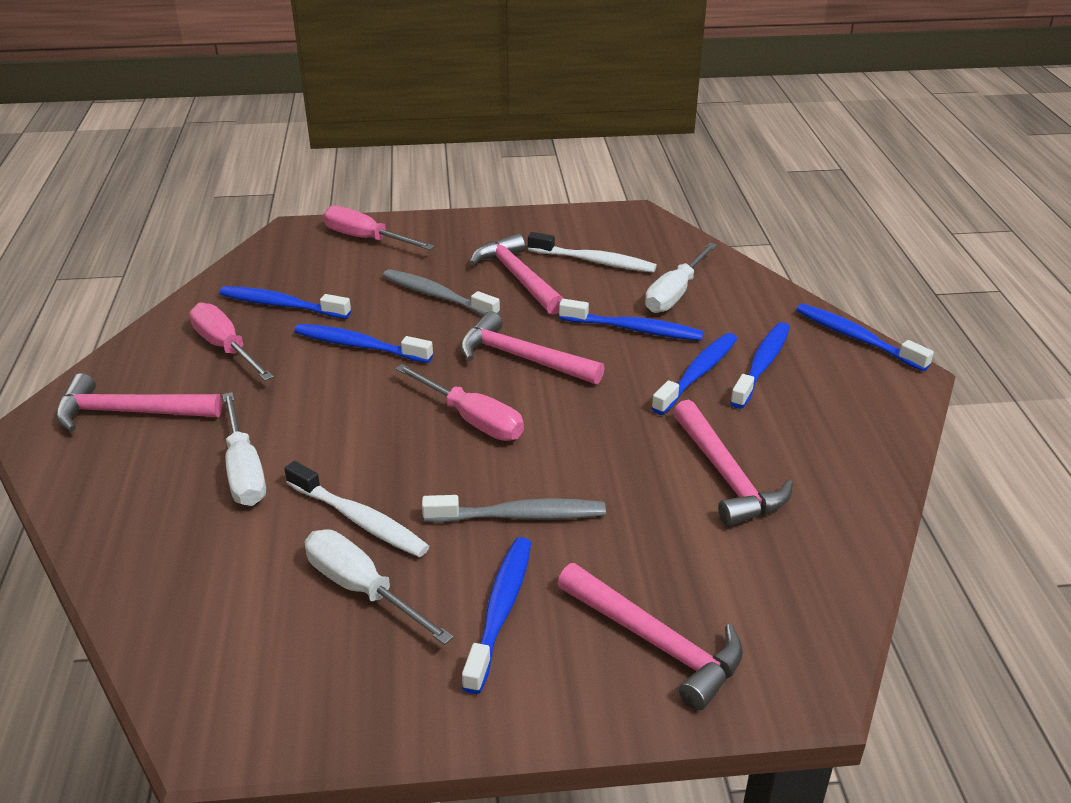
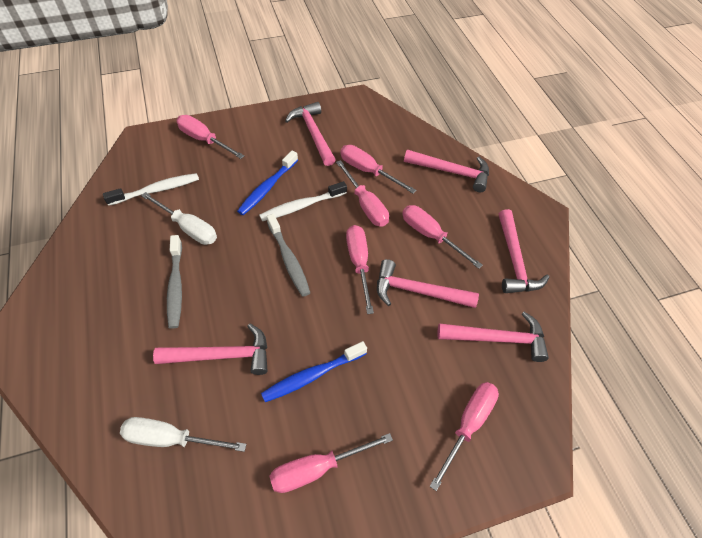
blue toothbrush: 7 -> 2
pink hammer: 5 -> 6
pink screwdriver: 3 -> 7
white screwdriver: 3 -> 2

